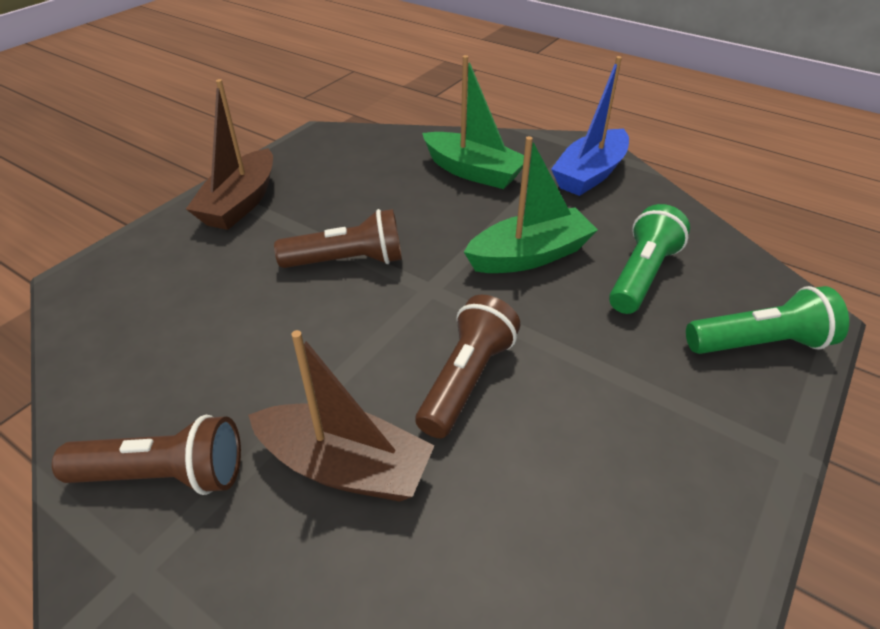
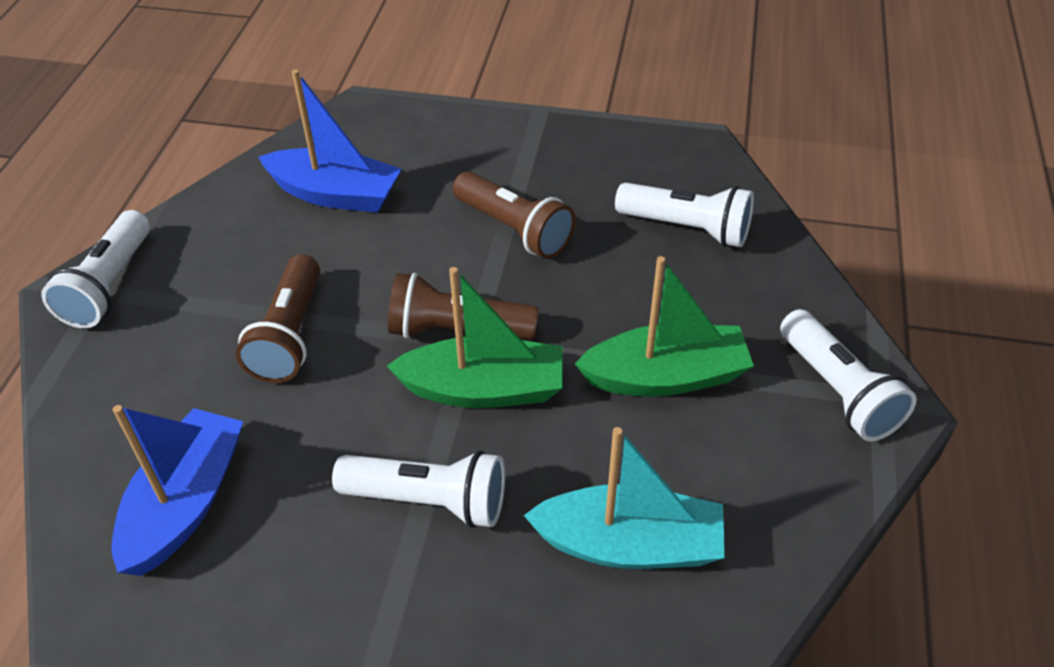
blue boat: 1 -> 2
brown boat: 2 -> 0
green flashlight: 2 -> 0
turquoise boat: 0 -> 1
white flashlight: 0 -> 4

